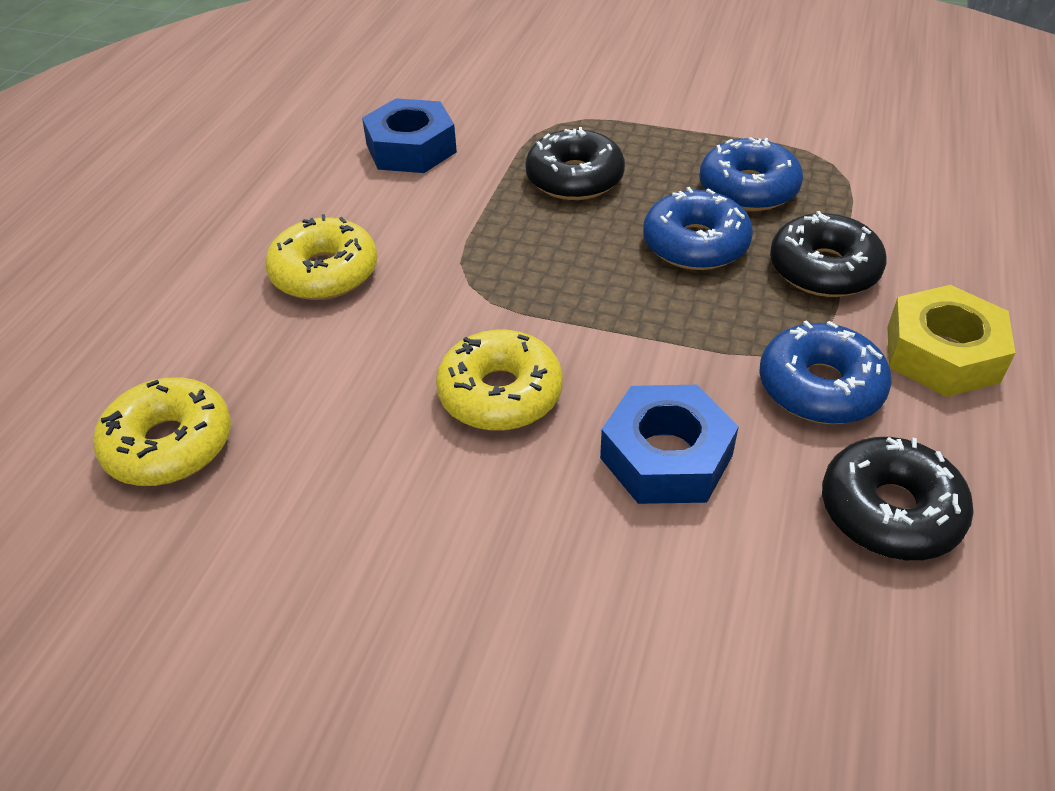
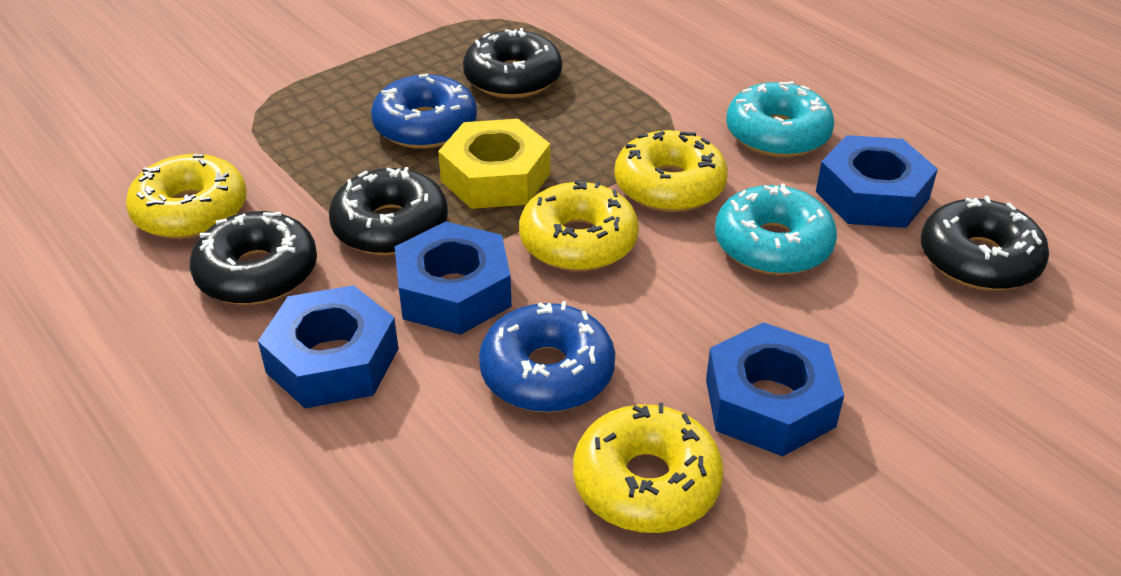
black donut: 3 -> 4
blue donut: 3 -> 2
blue nut: 2 -> 4
turquoise donut: 0 -> 2
yellow donut: 3 -> 4

